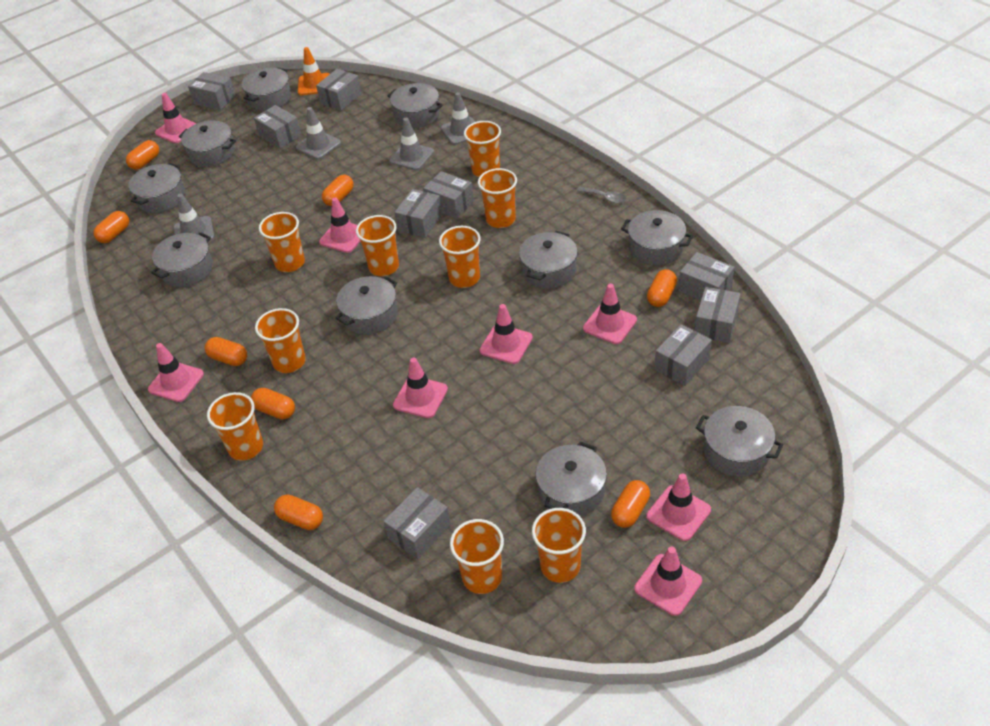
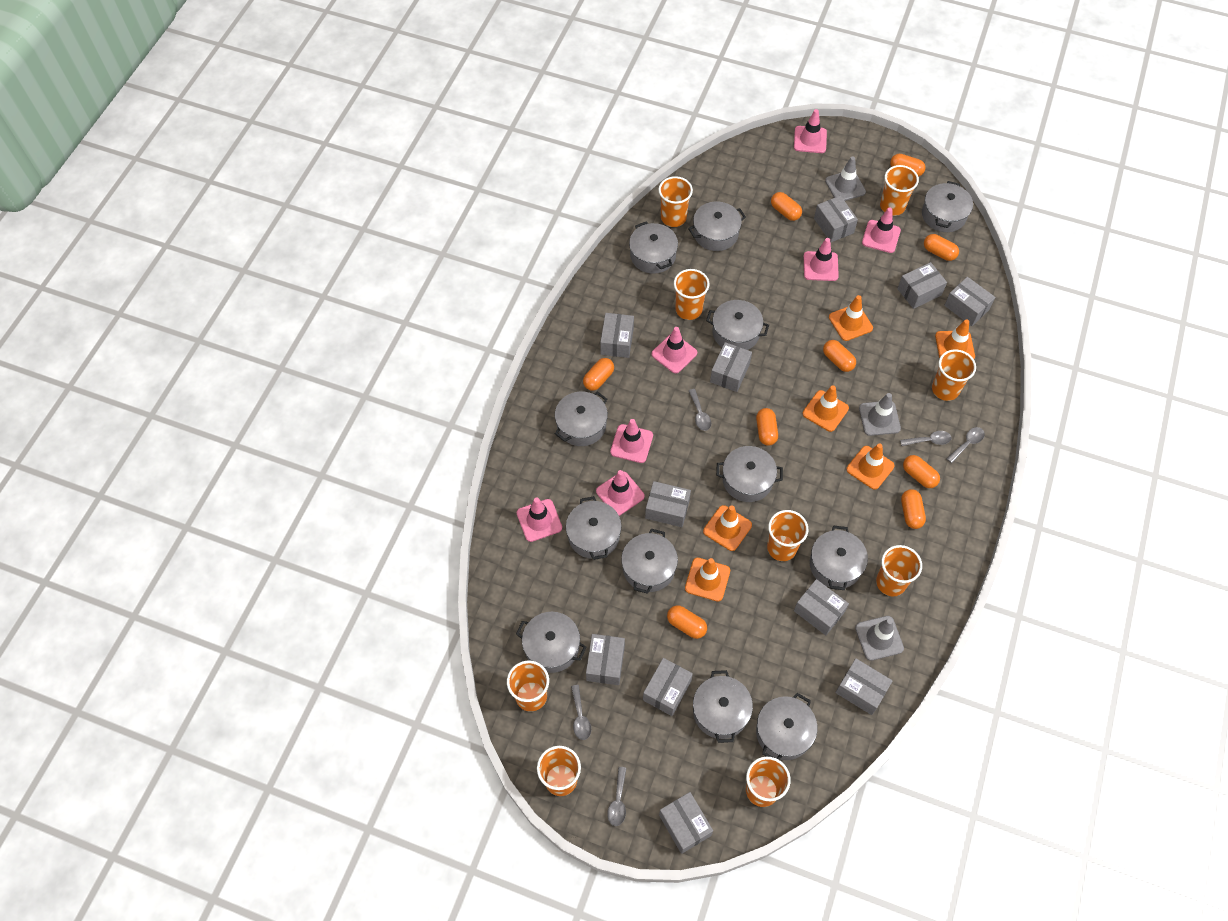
grey box: 9 -> 11
grey pot: 10 -> 12
grey spoon: 1 -> 5
grey traffic cone: 4 -> 3
orange capsule: 8 -> 9
orange traffic cone: 1 -> 6
pink traffic cone: 8 -> 7

